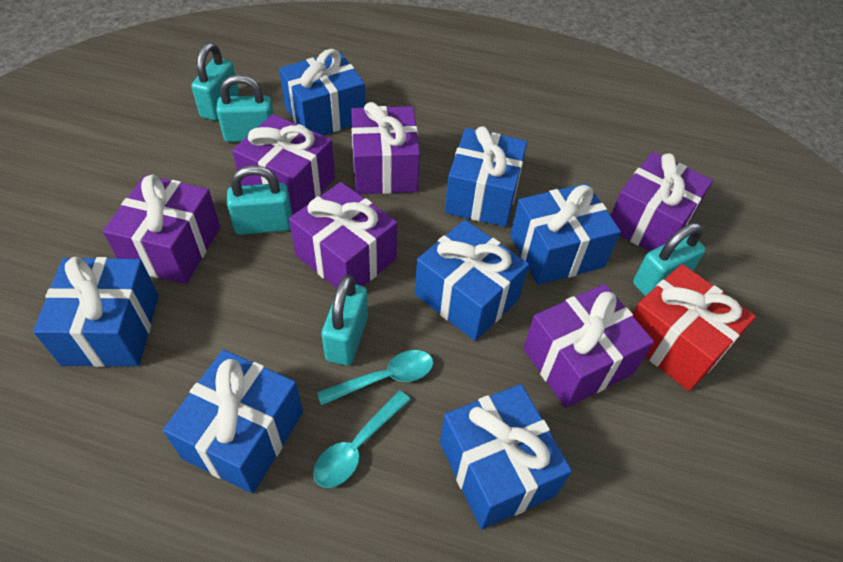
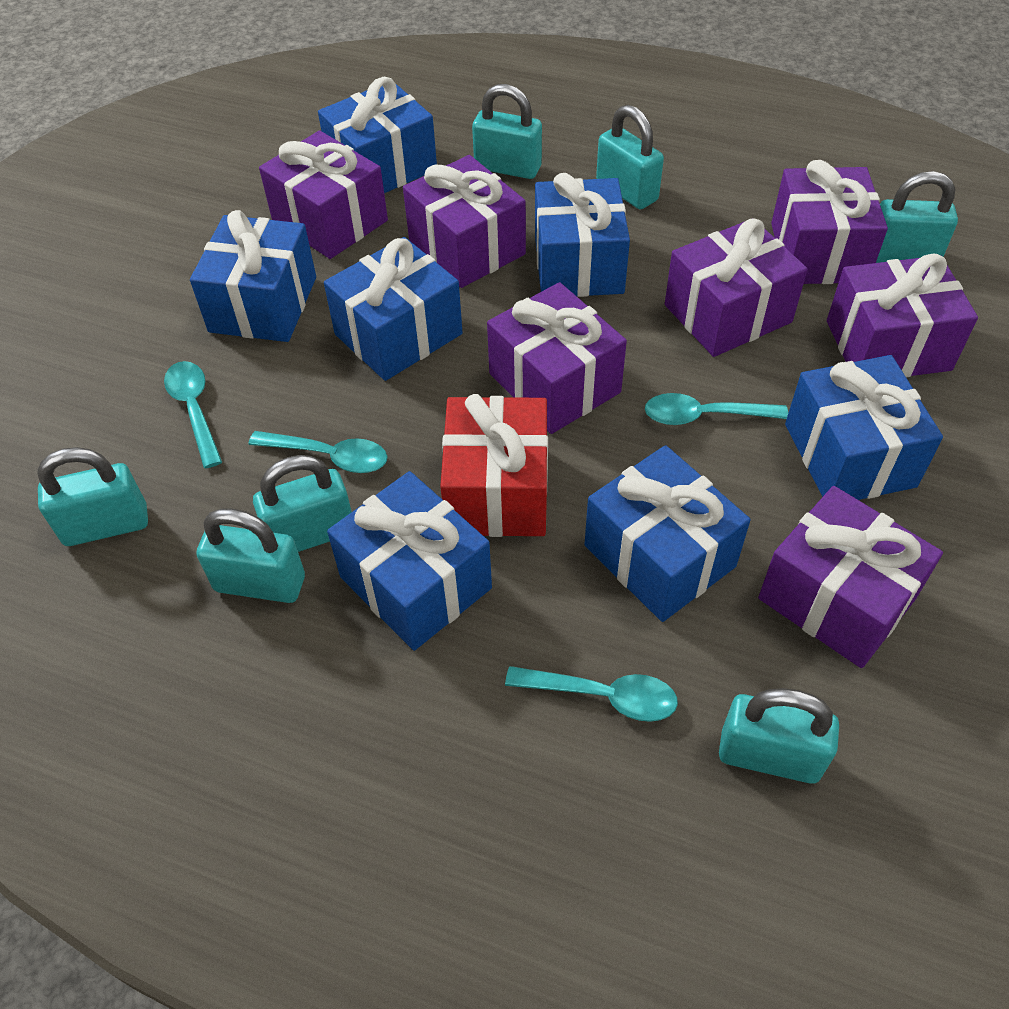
purple gift: 6 -> 7
turquoise padlock: 5 -> 7
turquoise spoon: 2 -> 4

